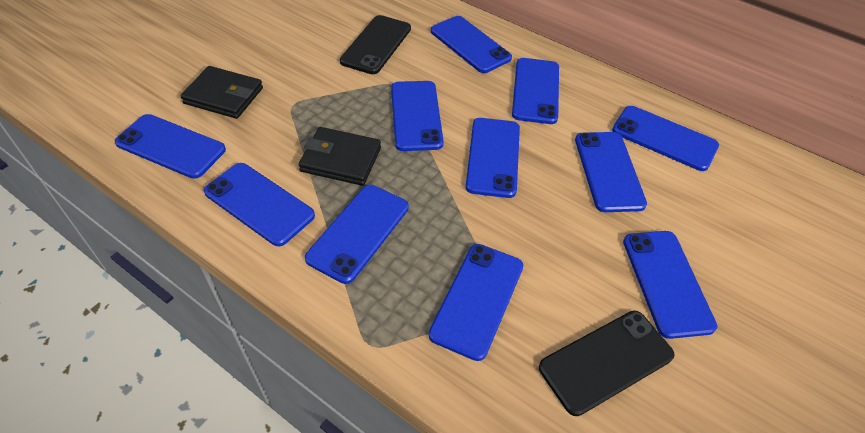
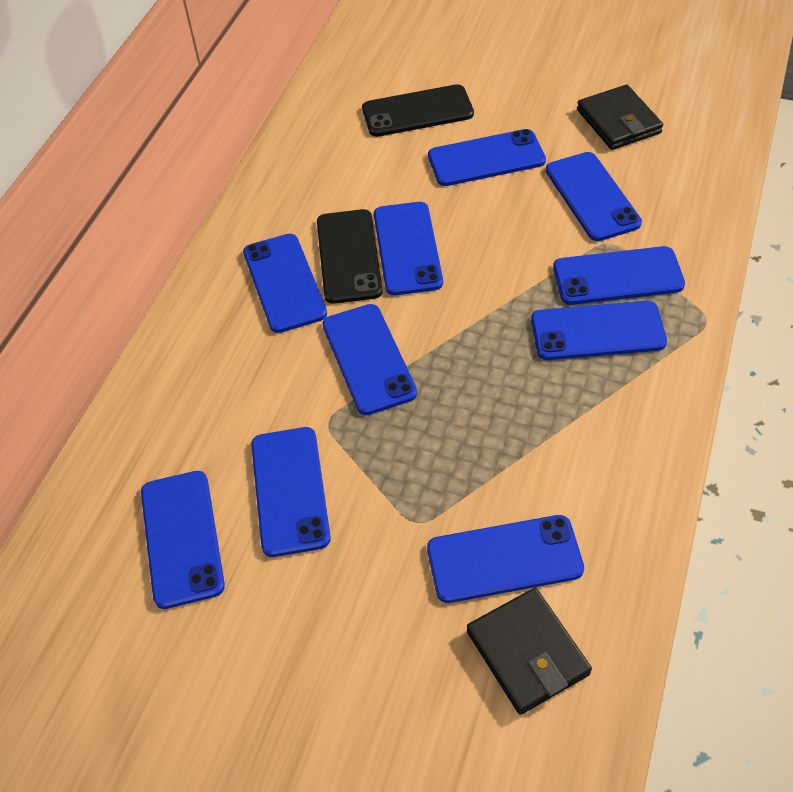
blue phone: 11 -> 10

